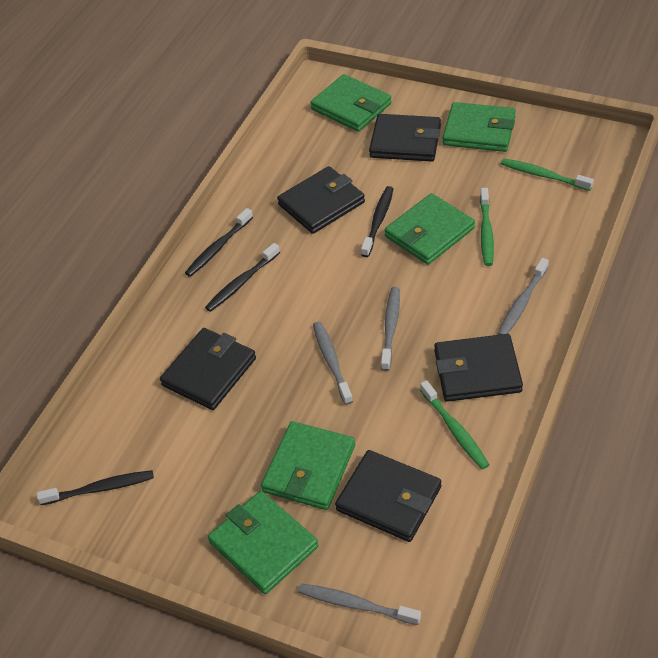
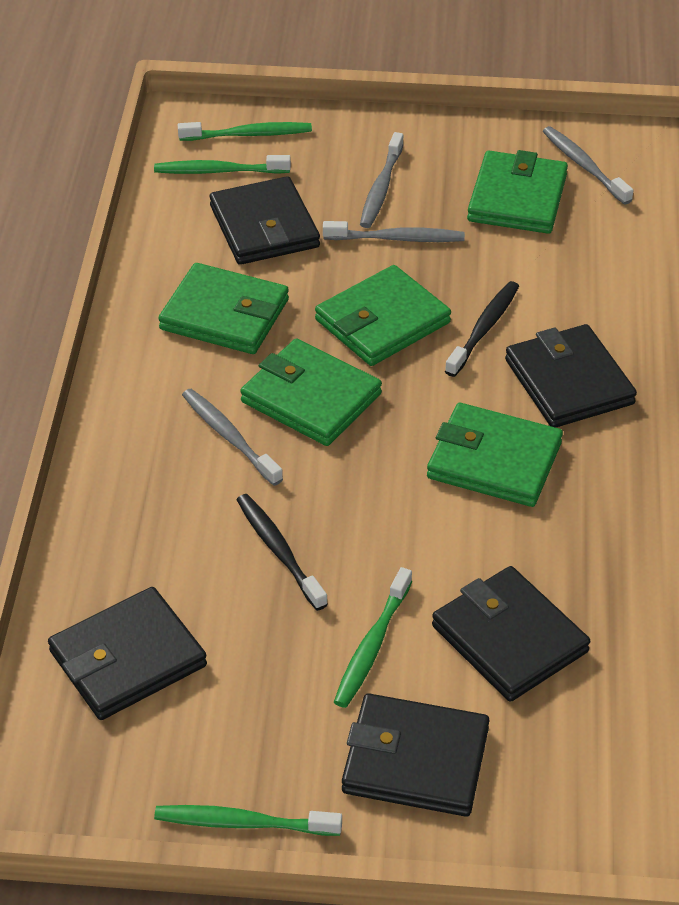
black toothbrush: 4 -> 2
green toothbrush: 3 -> 4

